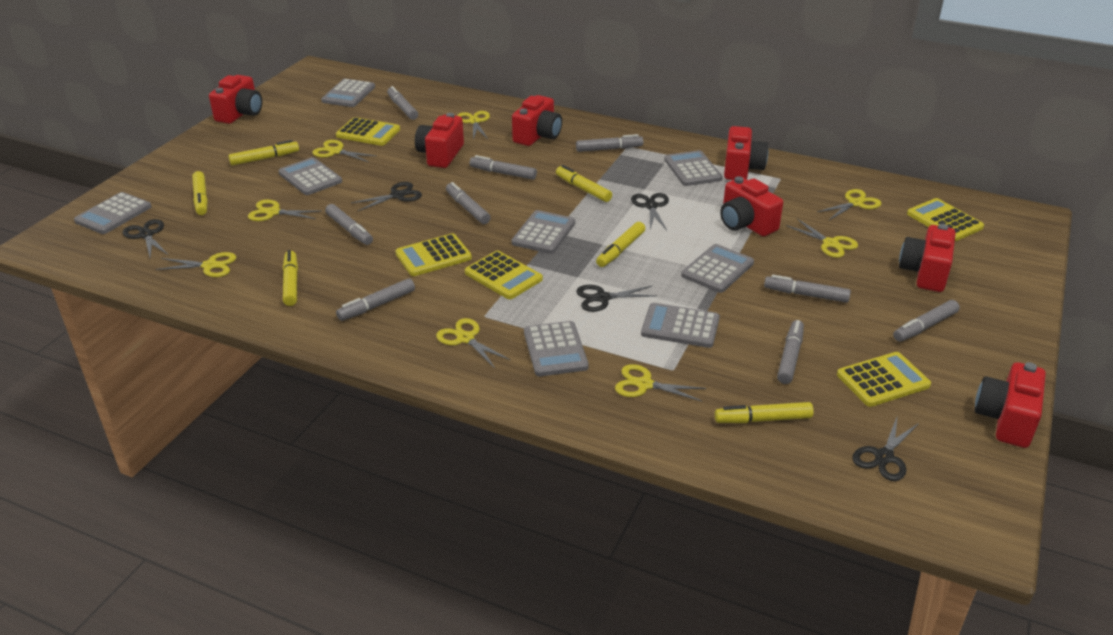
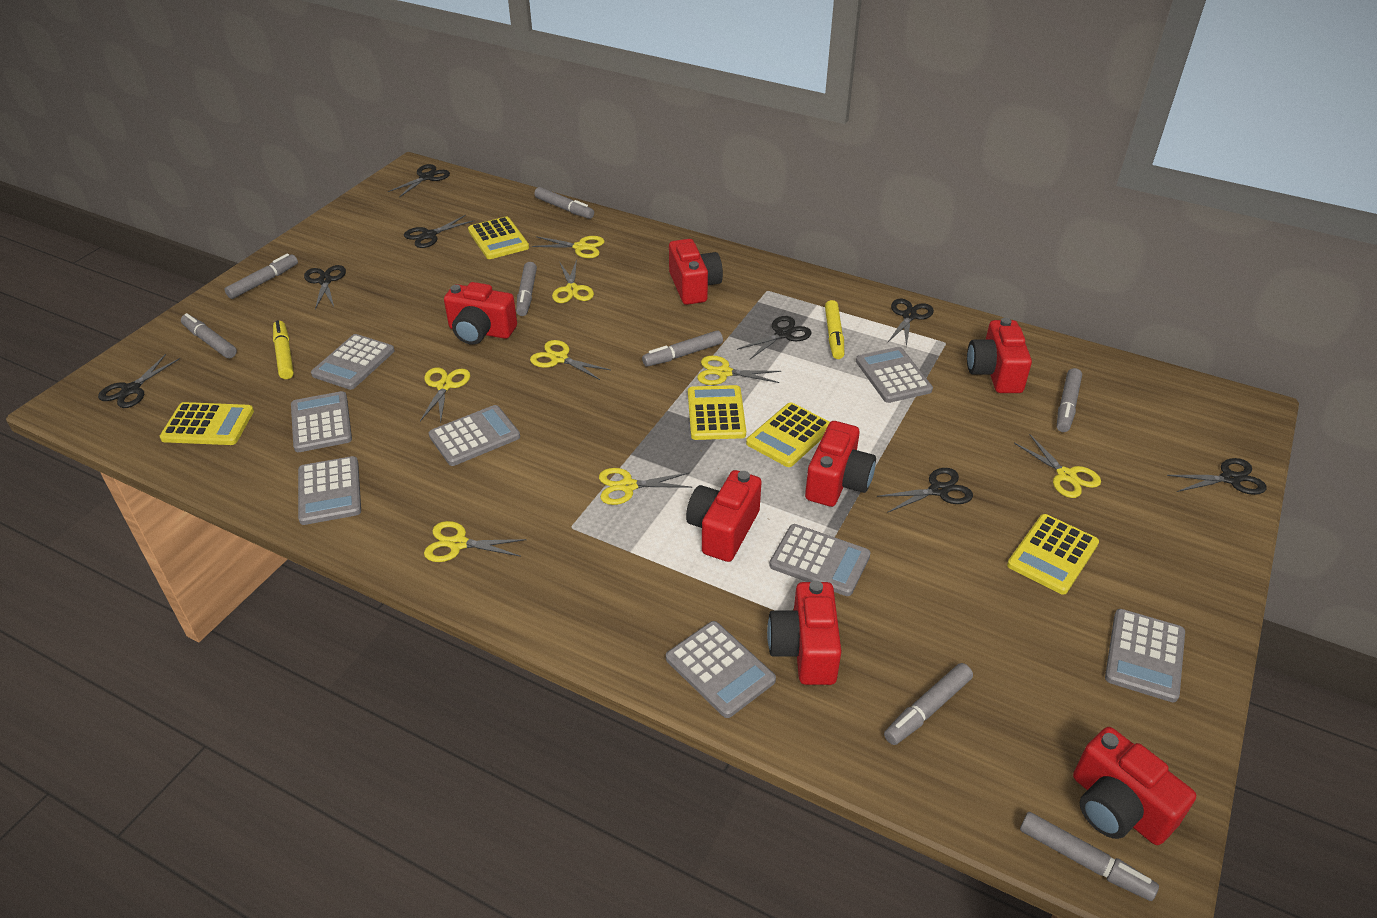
black scissors: 5 -> 8
grey marker: 9 -> 8
yellow marker: 6 -> 2

